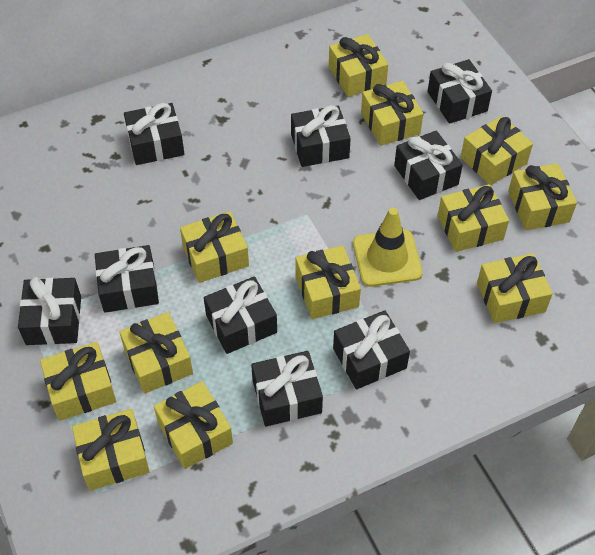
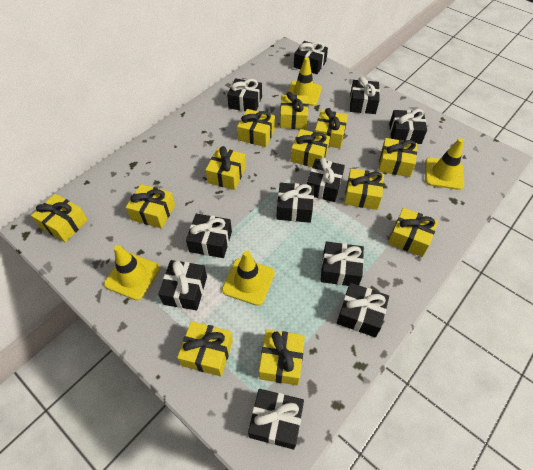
black gift: 9 -> 11
yellow traffic cone: 1 -> 4

